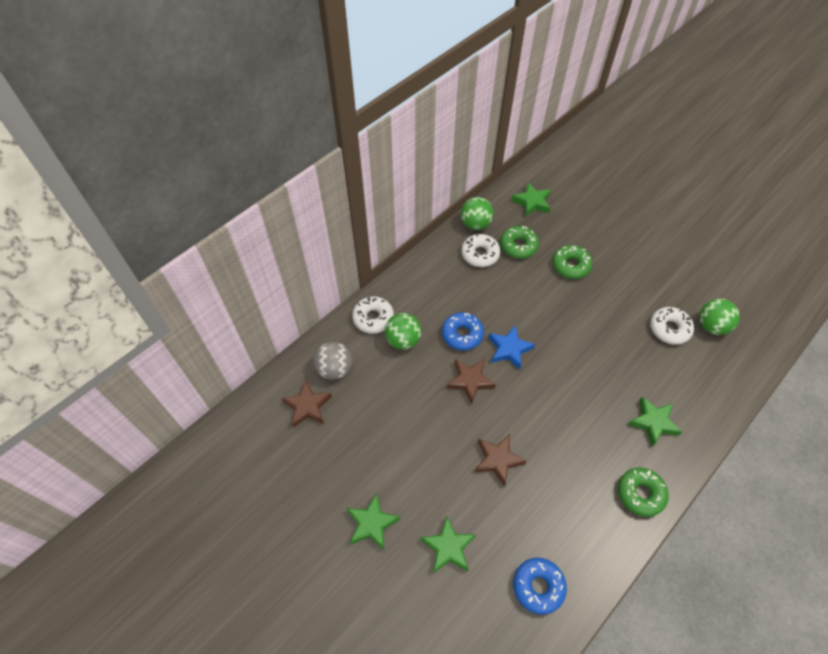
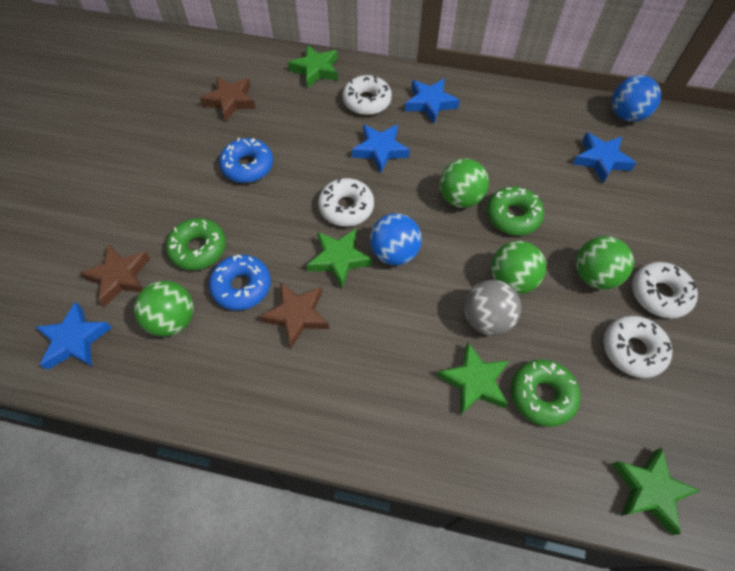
blue ball: 0 -> 2
blue star: 1 -> 4
green ball: 3 -> 4
white donut: 3 -> 4

